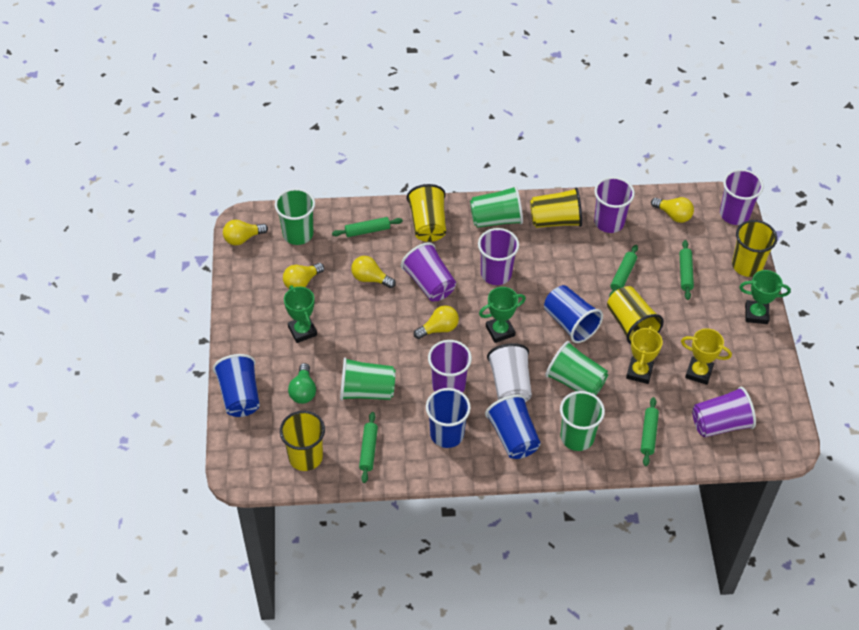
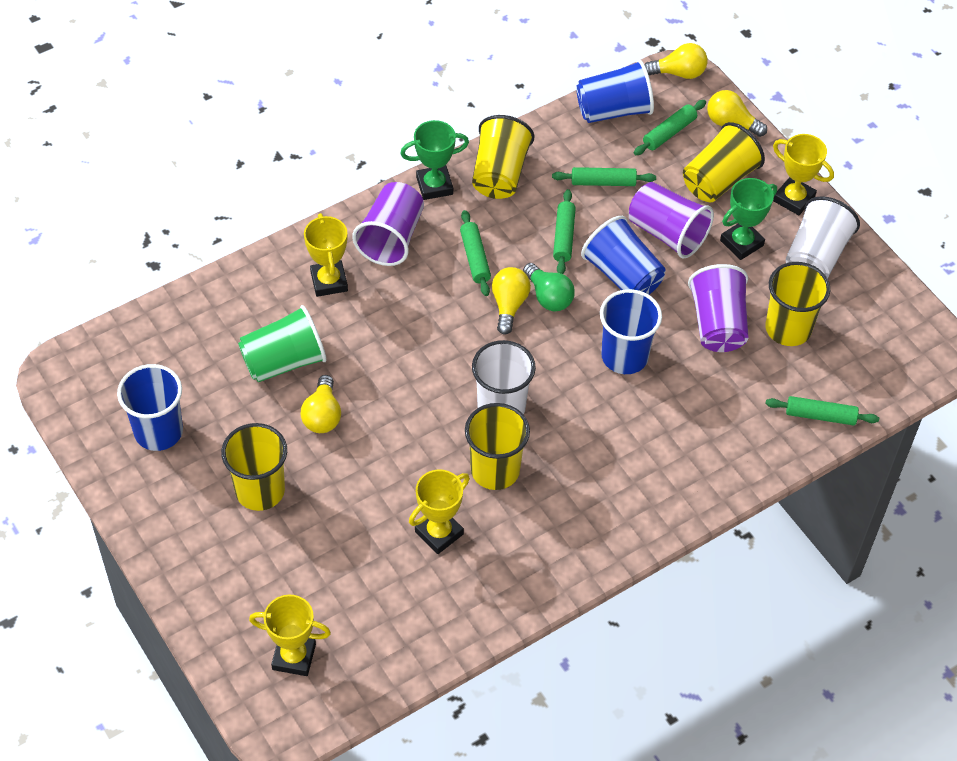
green cup: 5 -> 1
green trophy: 3 -> 2
purple cup: 6 -> 3
white cup: 1 -> 2
yellow light bulb: 5 -> 4
yellow trophy: 2 -> 4

